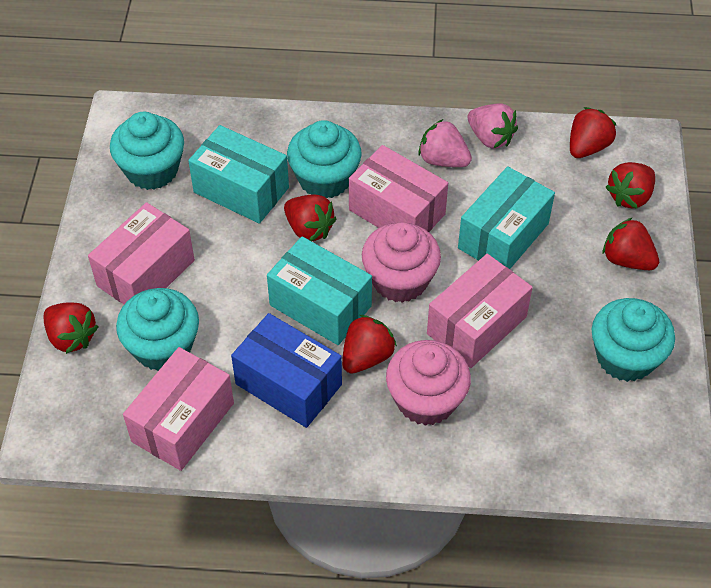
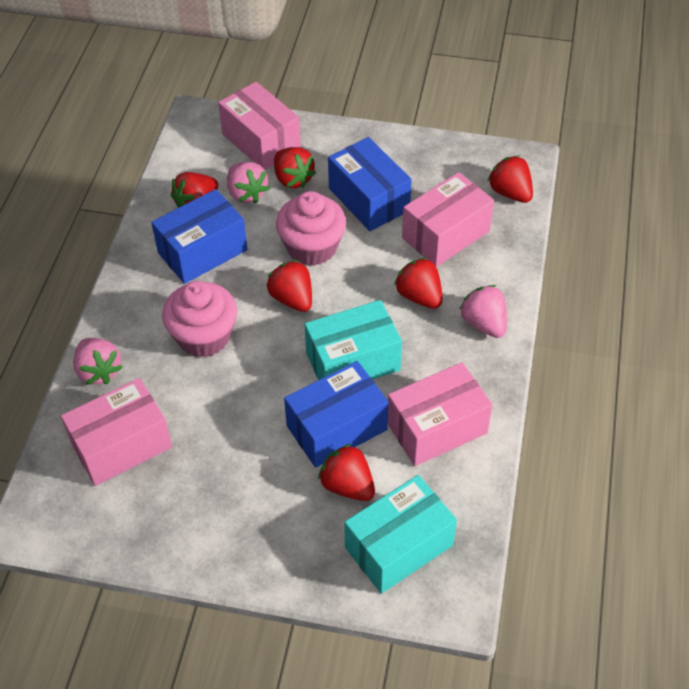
blue box: 1 -> 3
pink strawberry: 2 -> 3
turquoise box: 3 -> 2
turquoise cupcake: 4 -> 0

